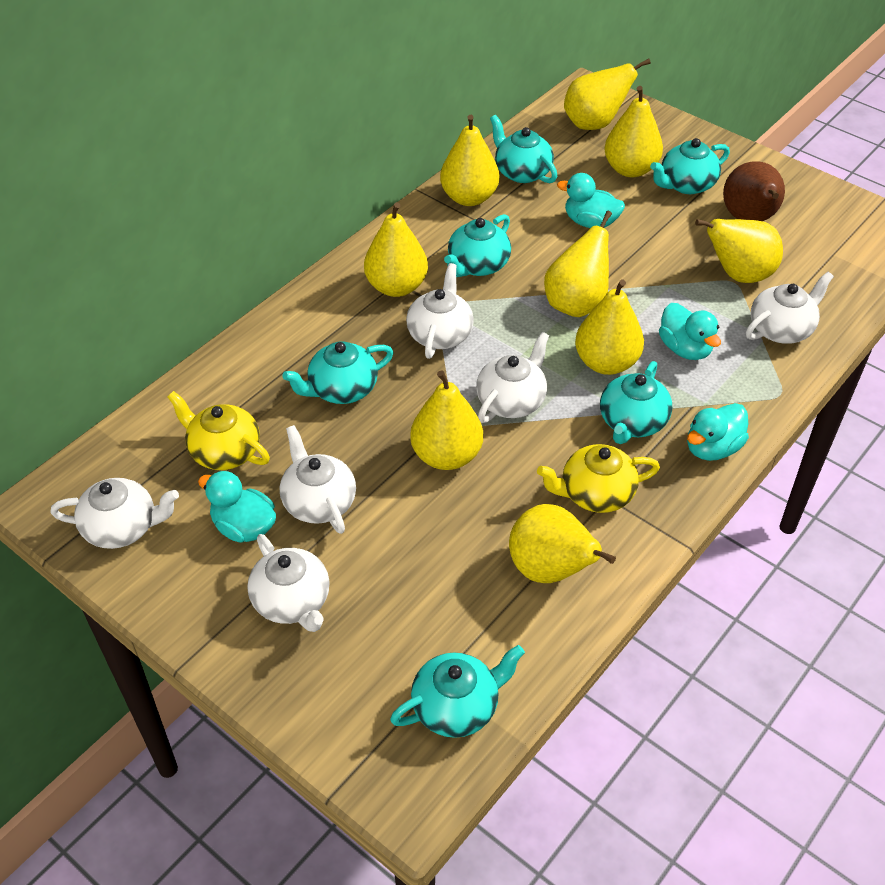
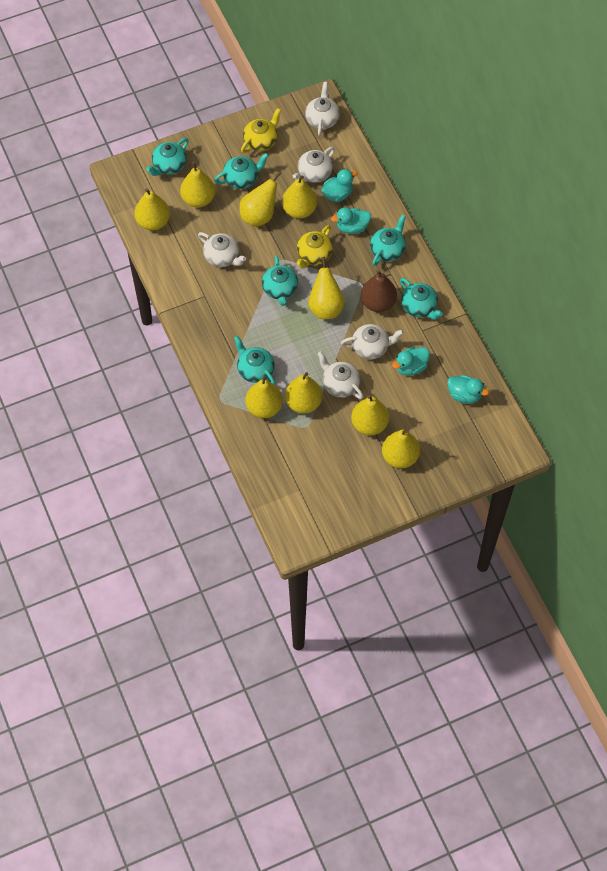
white teapot: 6 -> 5

